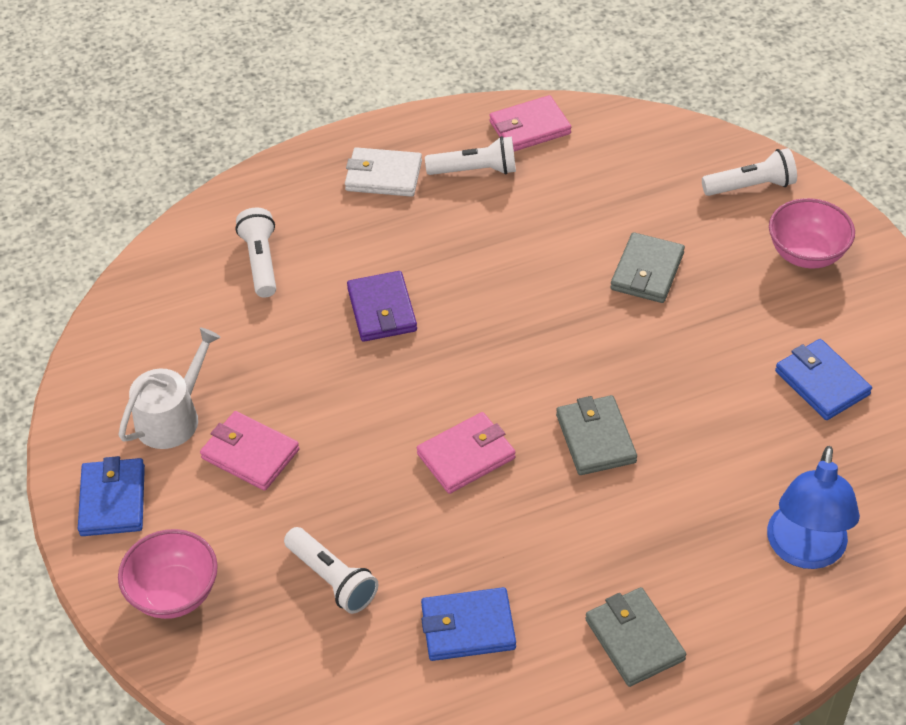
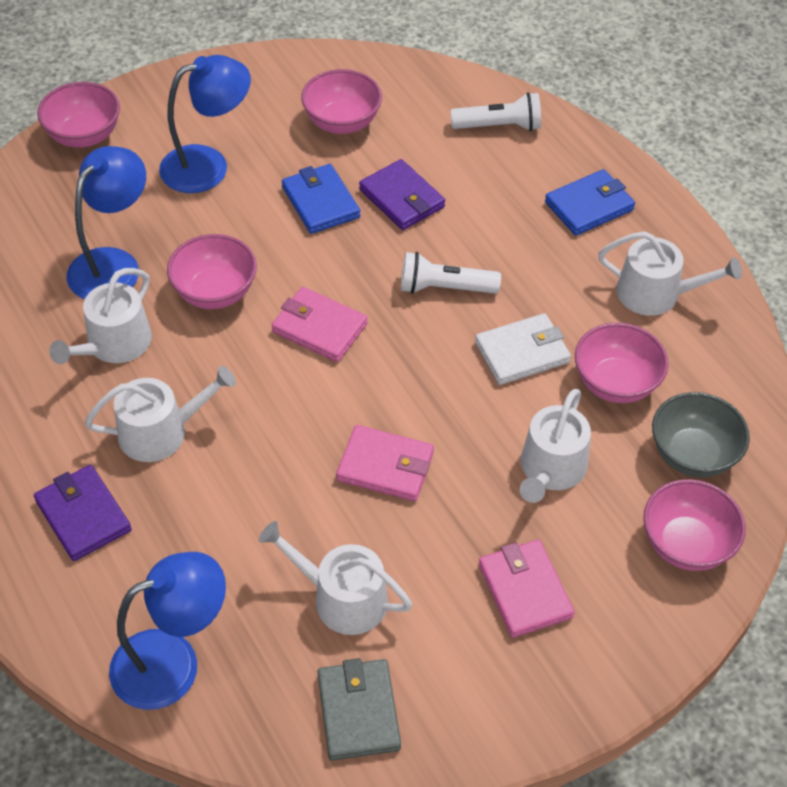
blue lamp: 1 -> 3
blue wallet: 3 -> 2
grey bowl: 0 -> 1
grey wallet: 3 -> 1
pink bowl: 2 -> 5
purple wallet: 1 -> 2
white flashlight: 4 -> 2
white watering can: 1 -> 5

